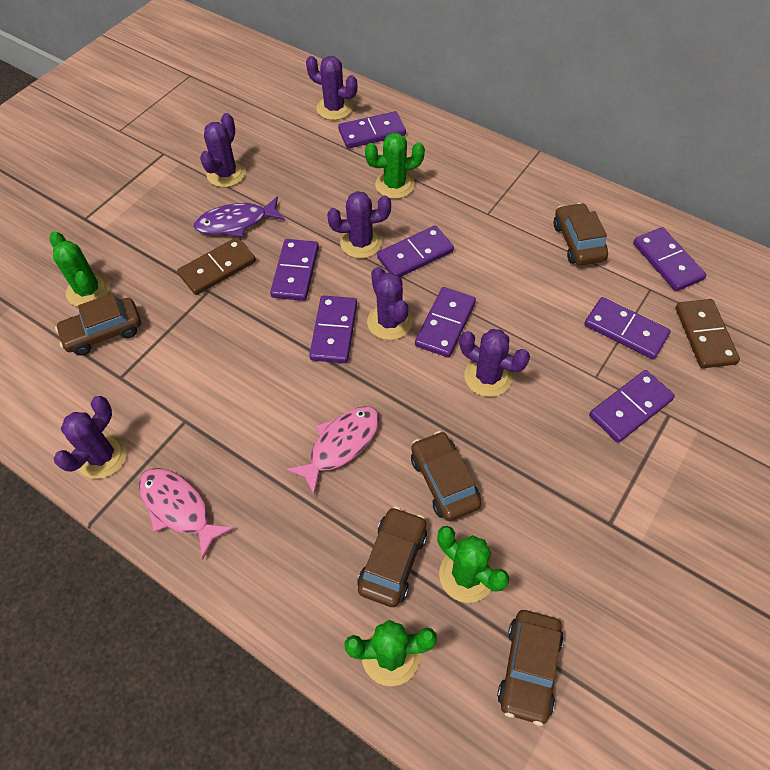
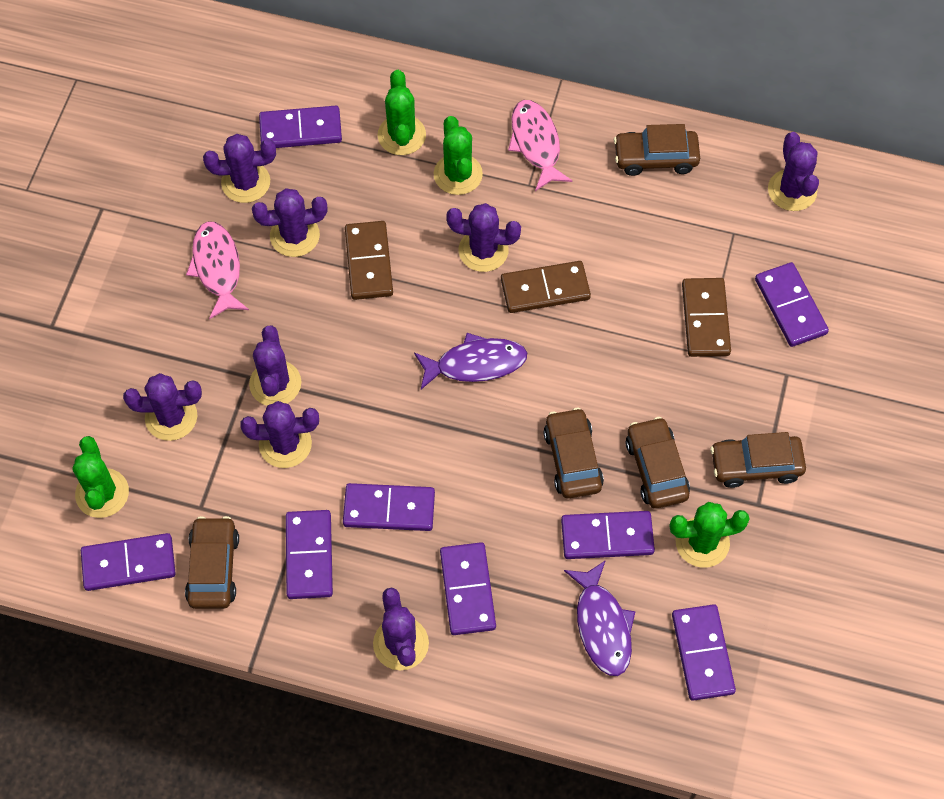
brown domino: 2 -> 3
purple cactus: 6 -> 8
purple fish: 1 -> 2

